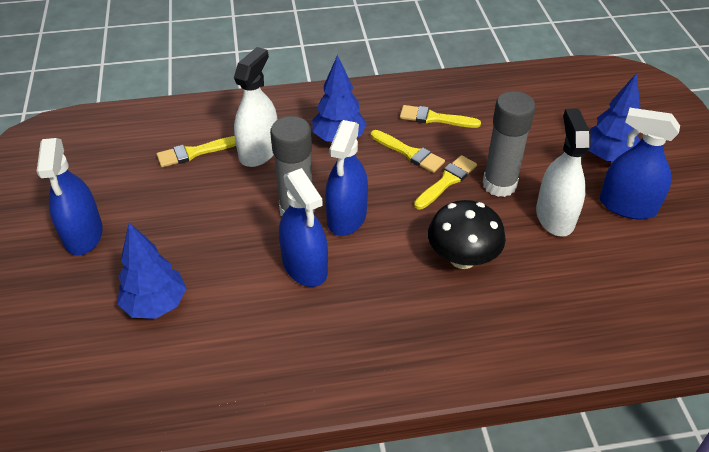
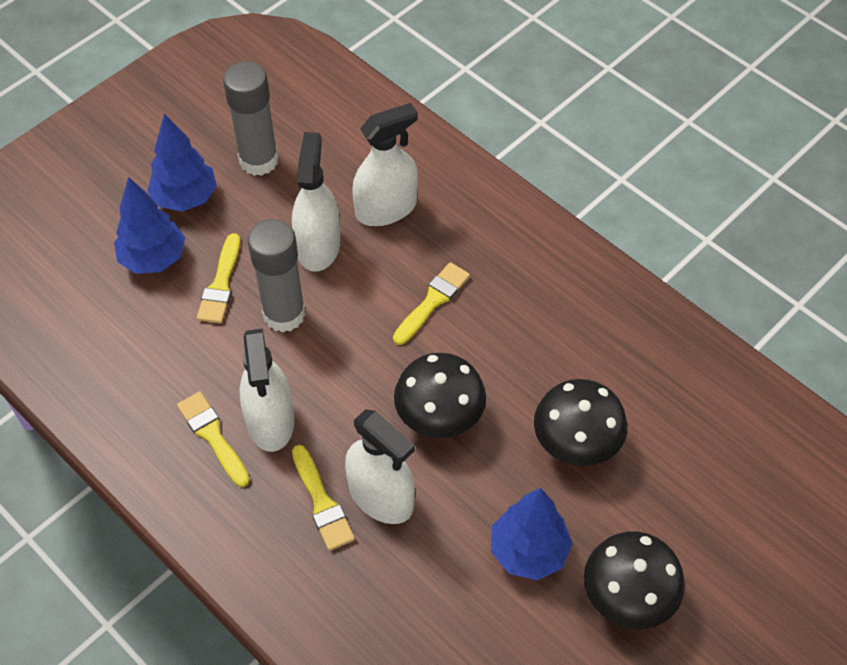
black mushroom: 1 -> 3
blue spray bottle: 4 -> 0
white spray bottle: 2 -> 4

